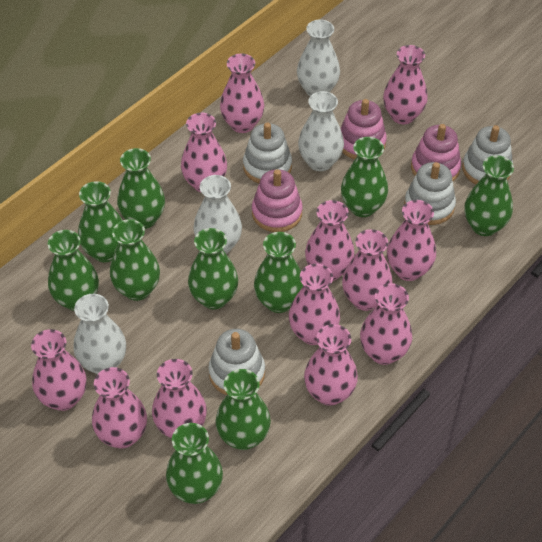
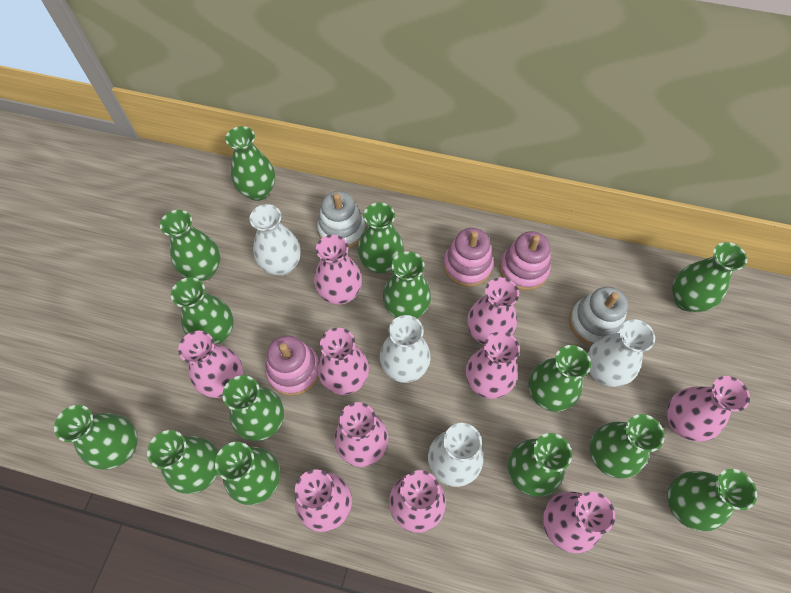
green vase: 10 -> 14
pink vase: 12 -> 10
white stacking toy: 4 -> 2

